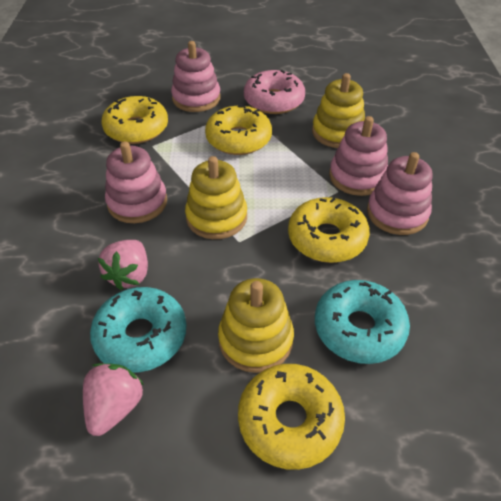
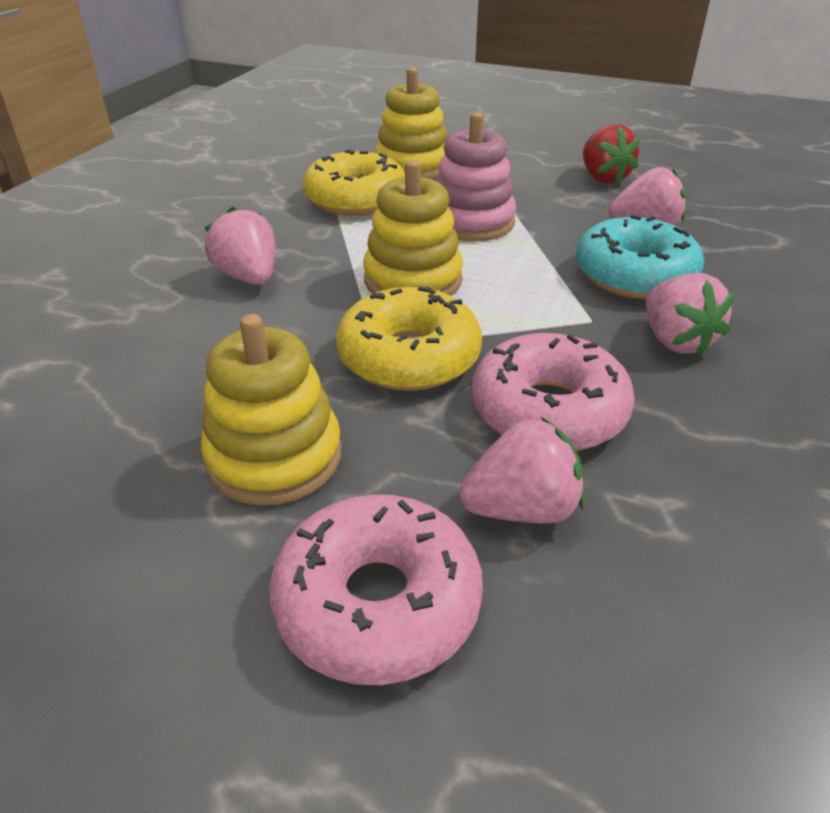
pink donut: 1 -> 2
pink stacking toy: 4 -> 1
pink strawberry: 2 -> 4
red strawberry: 0 -> 1
turquoise donut: 2 -> 1
yellow donut: 4 -> 2

